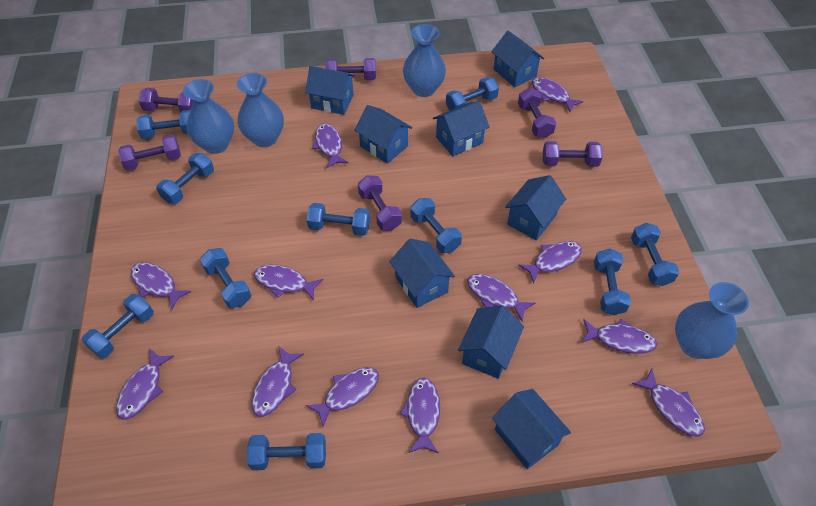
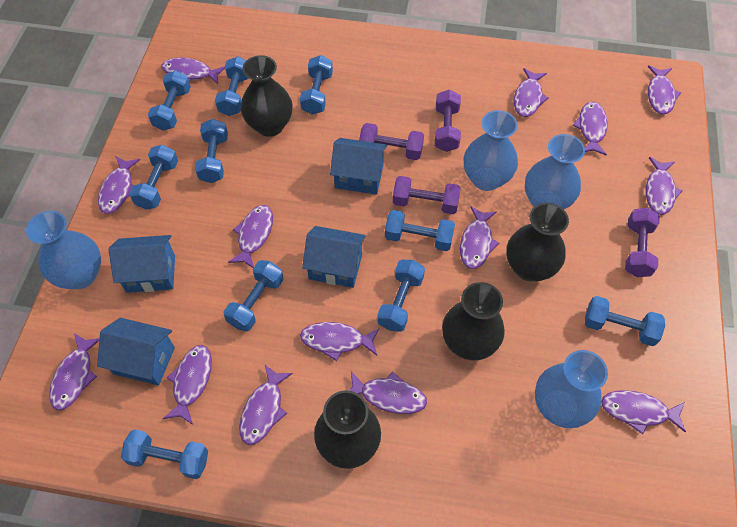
black vase: 0 -> 4
blue house: 8 -> 4
purple dumbbell: 6 -> 4
purple fish: 12 -> 14

